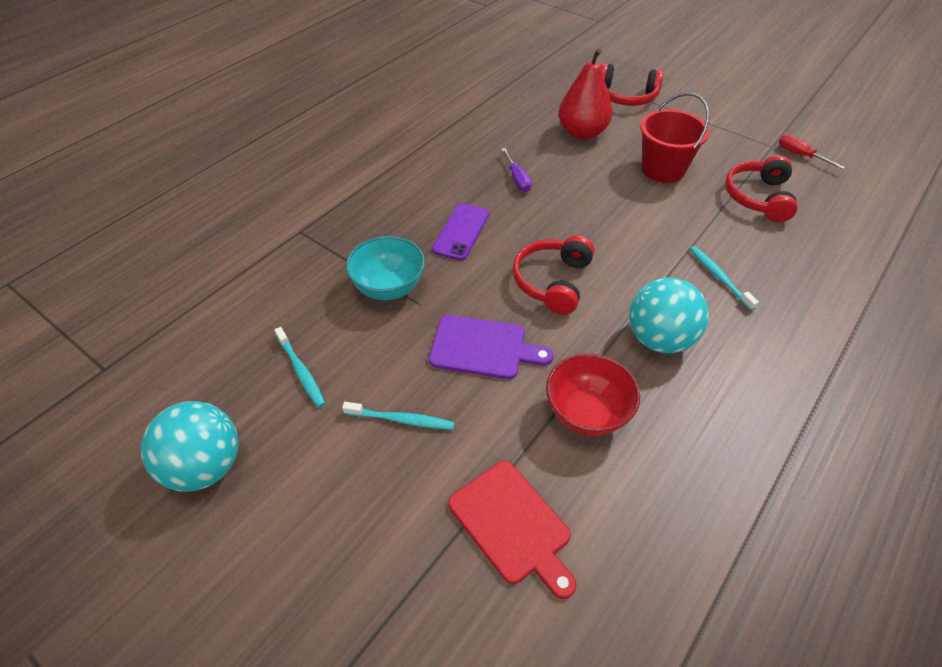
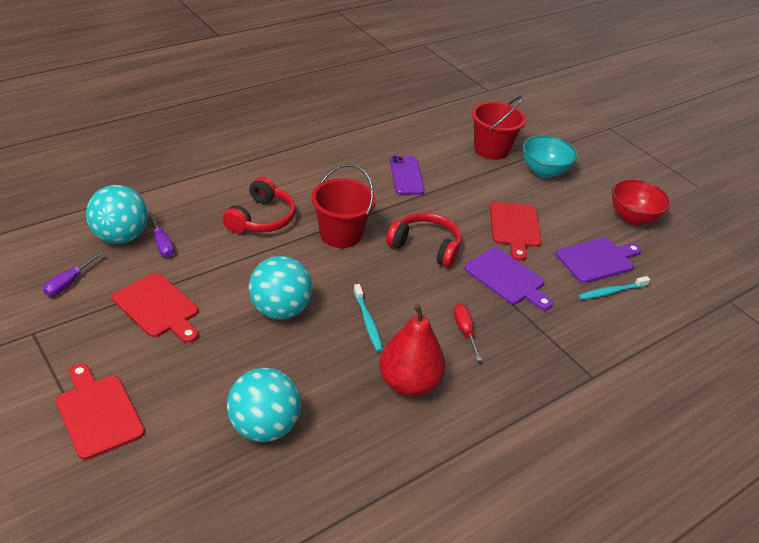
purple cutting board: 1 -> 2
purple screwdriver: 1 -> 2
red bucket: 1 -> 2
red cutting board: 1 -> 3
red headphones: 3 -> 2
turquoise ball: 2 -> 3
turquoise toothbrush: 3 -> 2

